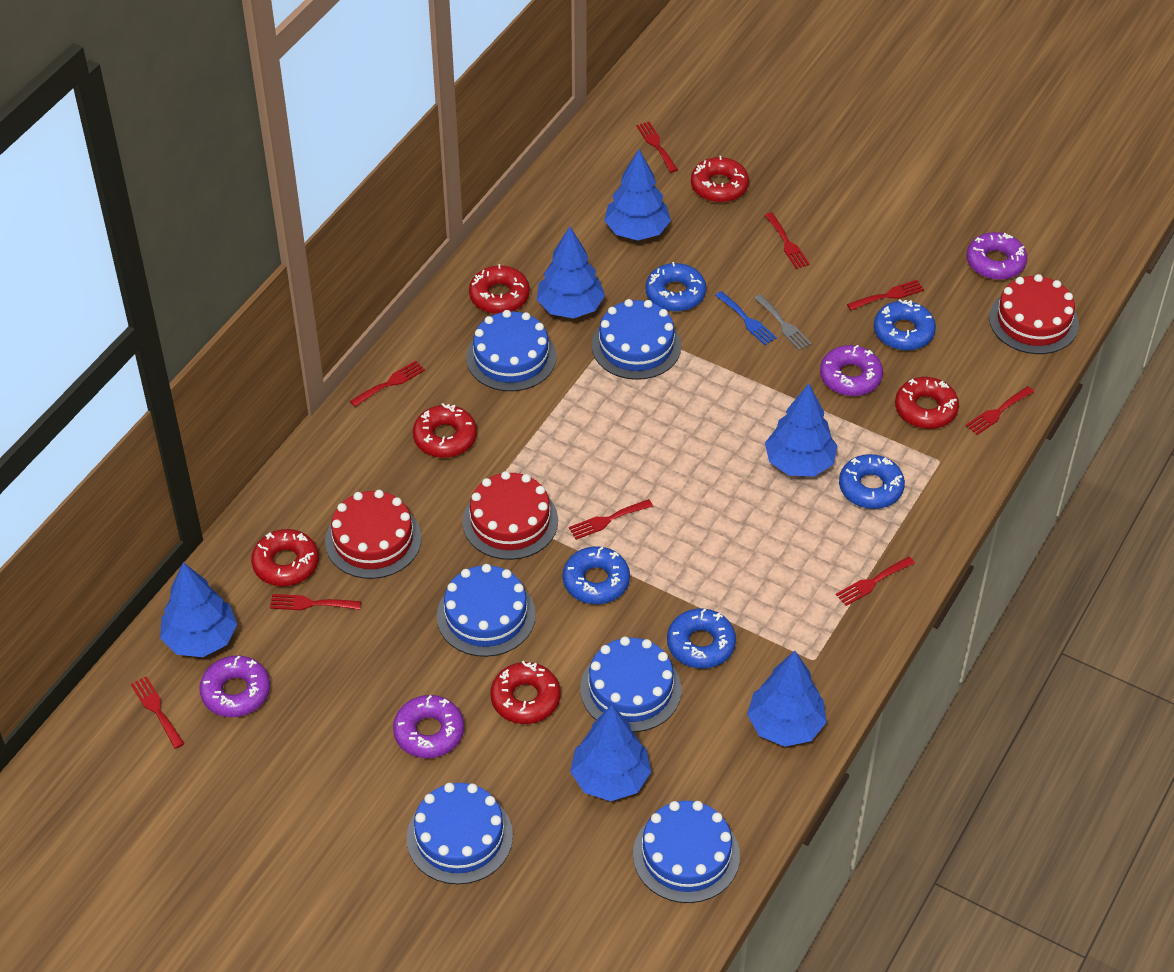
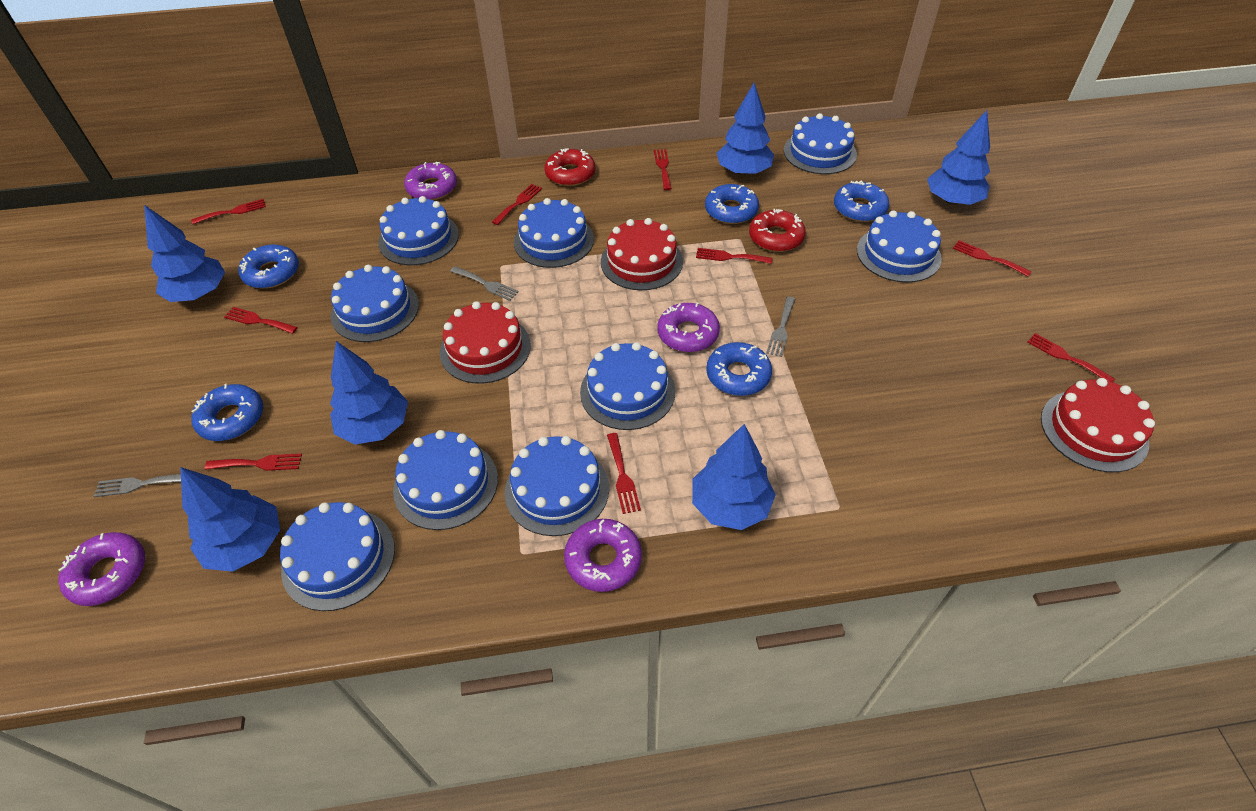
blue cake: 6 -> 9
blue fork: 1 -> 0
grey fork: 1 -> 3
red donut: 6 -> 2

